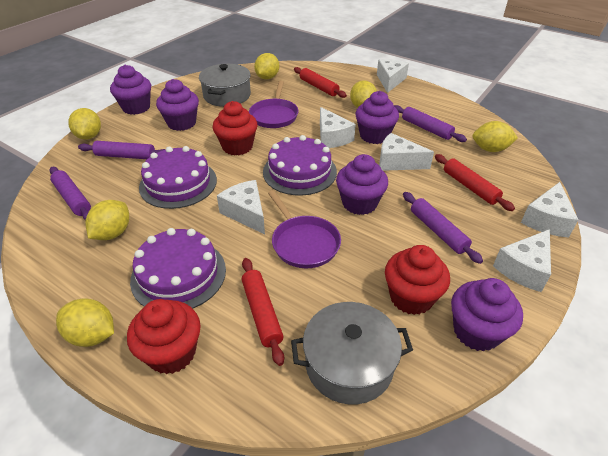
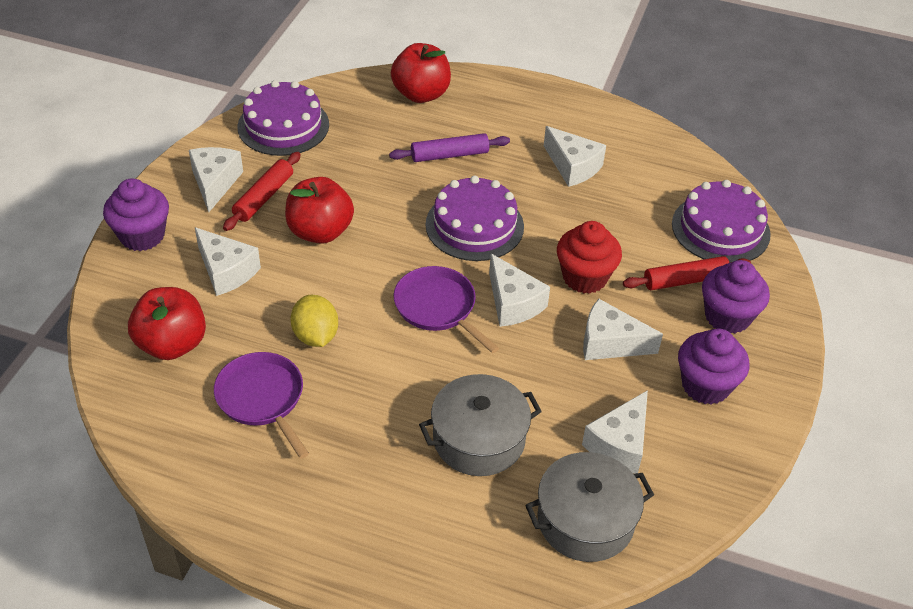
purple cupcake: 5 -> 3
purple rolling pin: 4 -> 1
red apple: 0 -> 3
red cupcake: 3 -> 1
red rolling pin: 3 -> 2
yellow lemon: 6 -> 1

